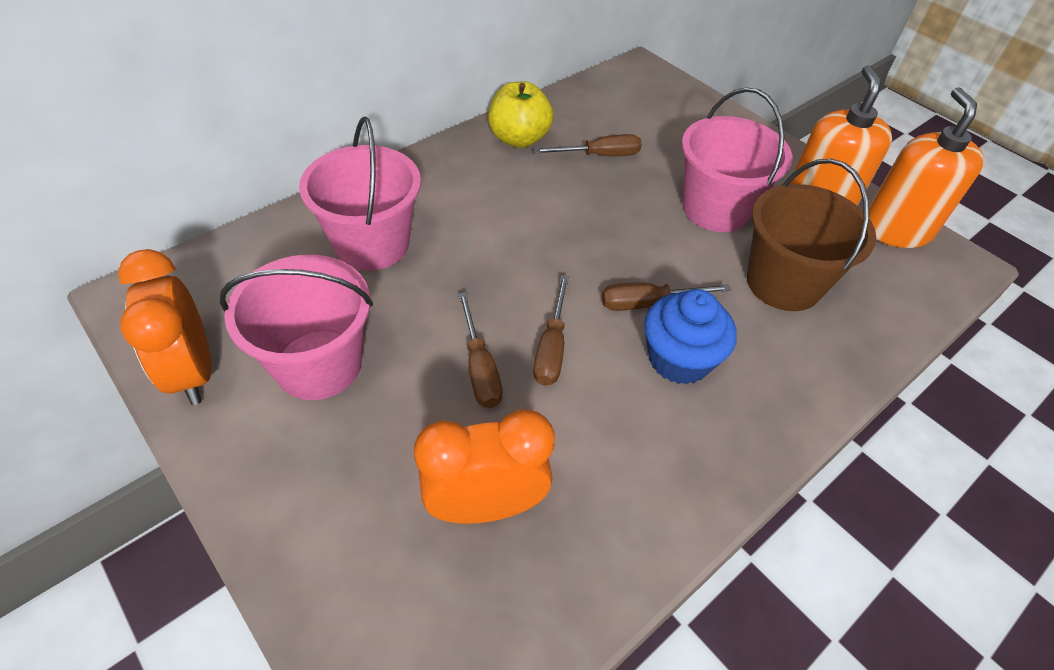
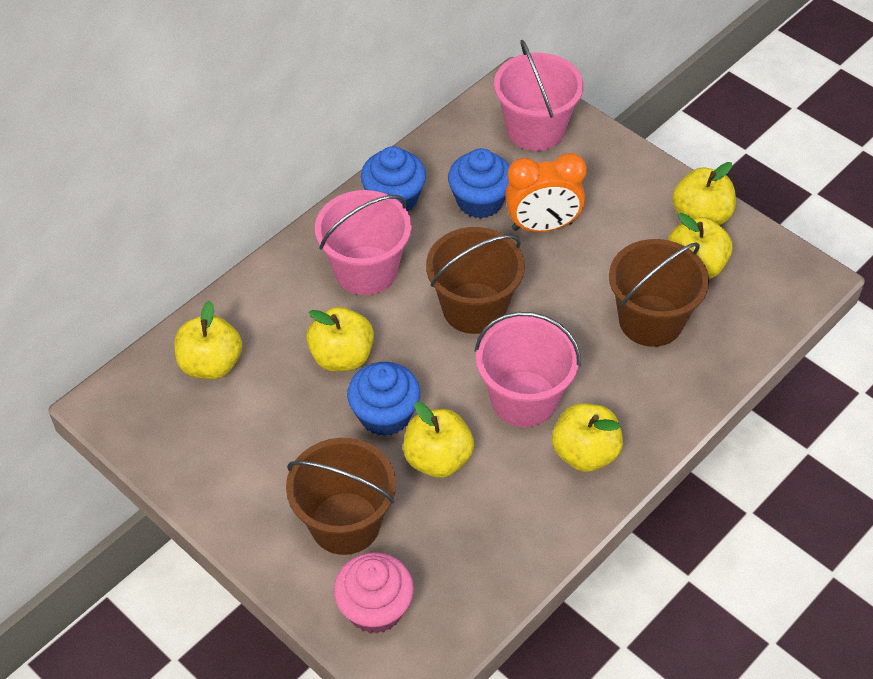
blue cupcake: 1 -> 3
brown bucket: 1 -> 3
brown screwdriver: 4 -> 0
orange clock: 2 -> 1
orange soap dispenser: 2 -> 0
pink cupcake: 0 -> 1
yellow apple: 1 -> 6

